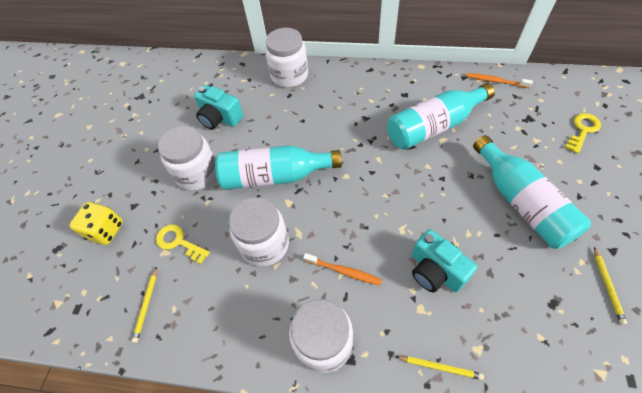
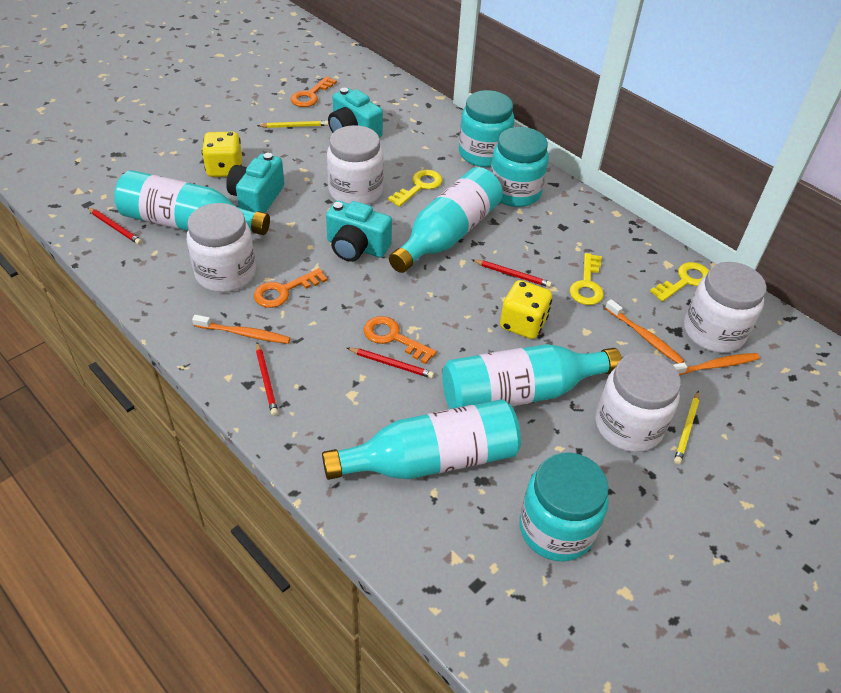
orange key: 0 -> 3
orange toothbrush: 2 -> 3
red pencil: 0 -> 4
turquoise bottle: 3 -> 4
turquoise camera: 2 -> 3
turquoise jar: 0 -> 3
yellow dice: 1 -> 2
yellow key: 2 -> 3
yellow pencil: 3 -> 2

